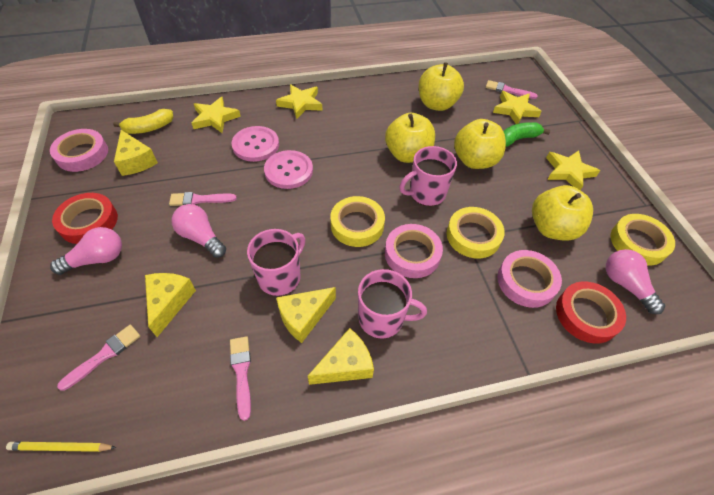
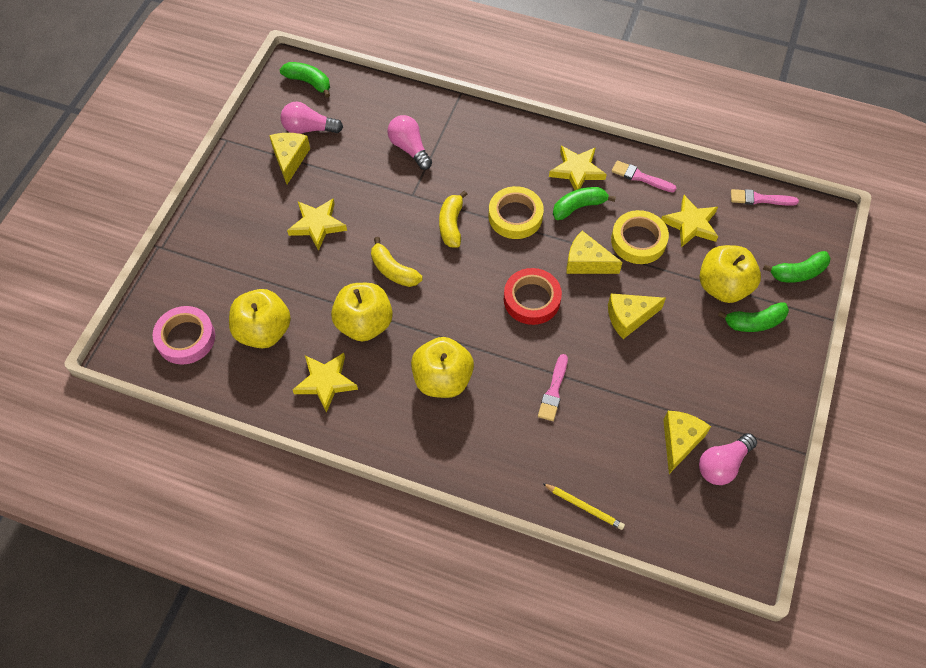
green banana: 1 -> 4
pink brush: 4 -> 3
pink button: 2 -> 0
pink mug: 3 -> 0
pink tape: 3 -> 1
red tape: 2 -> 1
yellow banana: 1 -> 2
yellow tape: 3 -> 2

